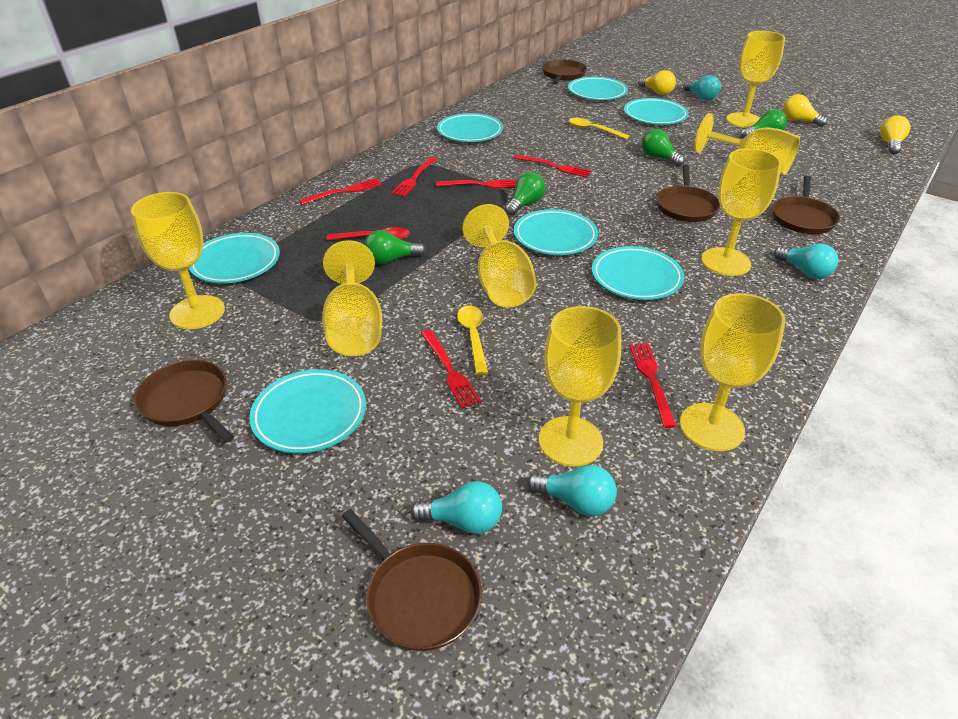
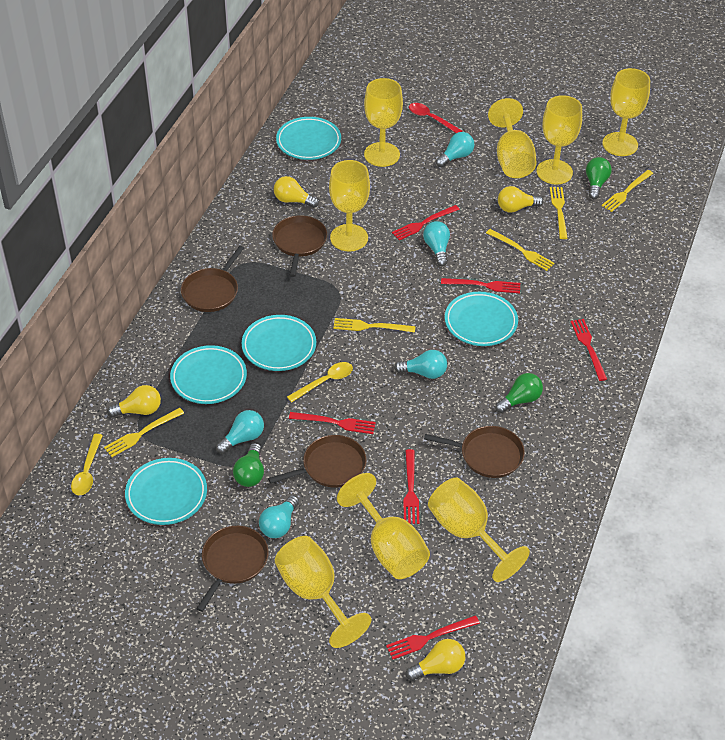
green light bulb: 4 -> 3
turquoise light bulb: 4 -> 5
turquoise plate: 7 -> 5
yellow fork: 0 -> 5
yellow light bulb: 3 -> 4

